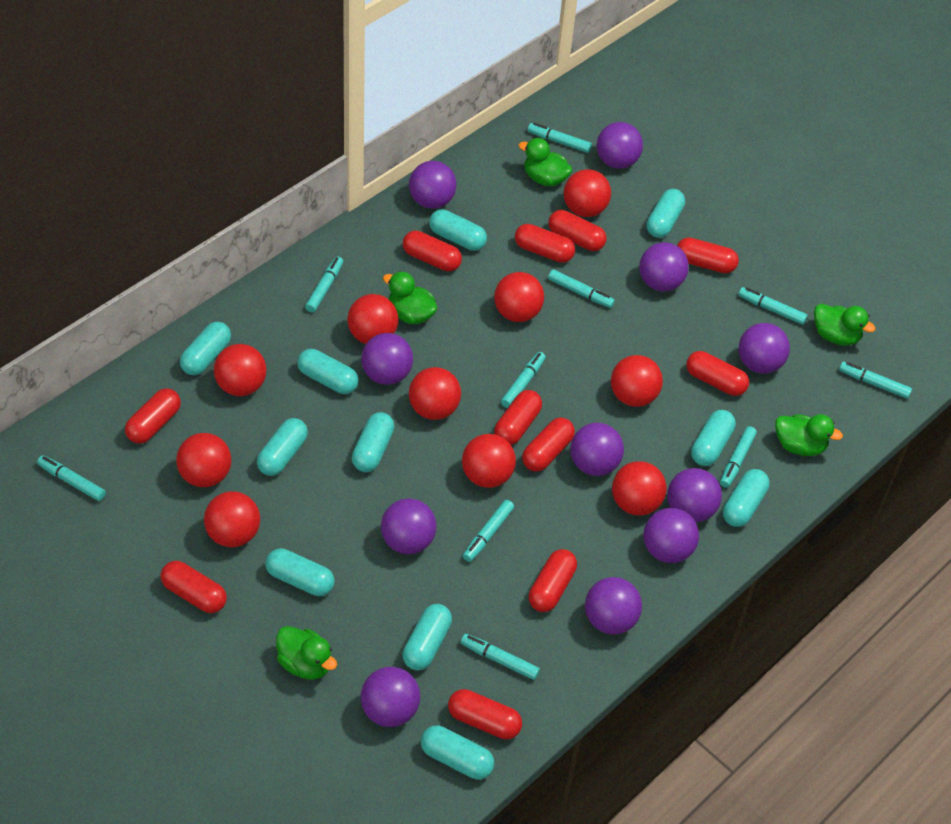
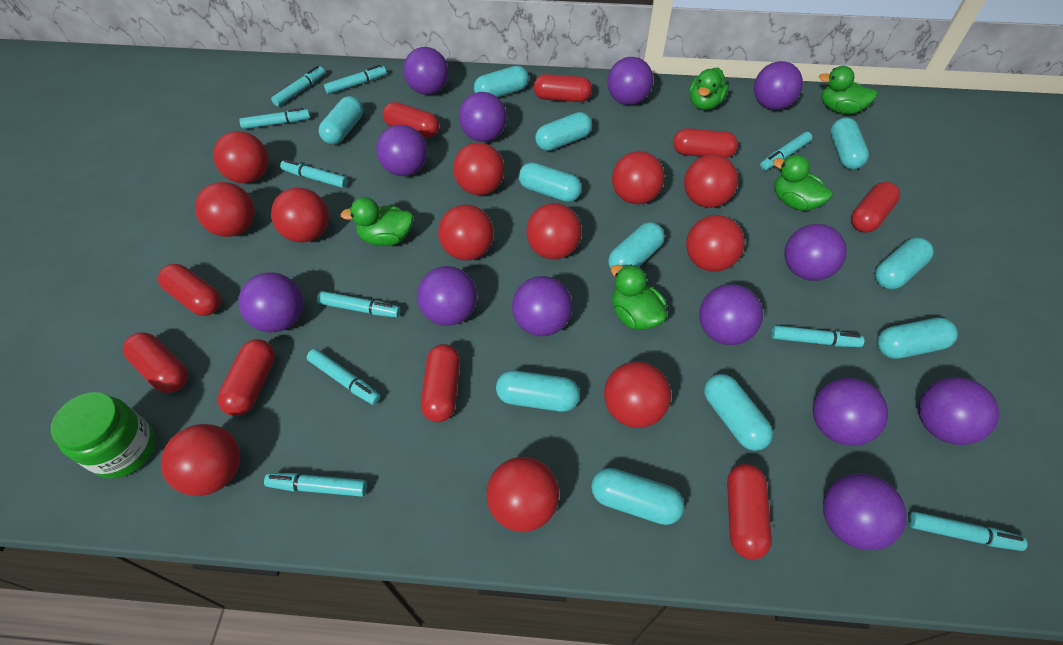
green jar: 0 -> 1
purple ball: 11 -> 13
red ball: 10 -> 12
red capsule: 11 -> 9

